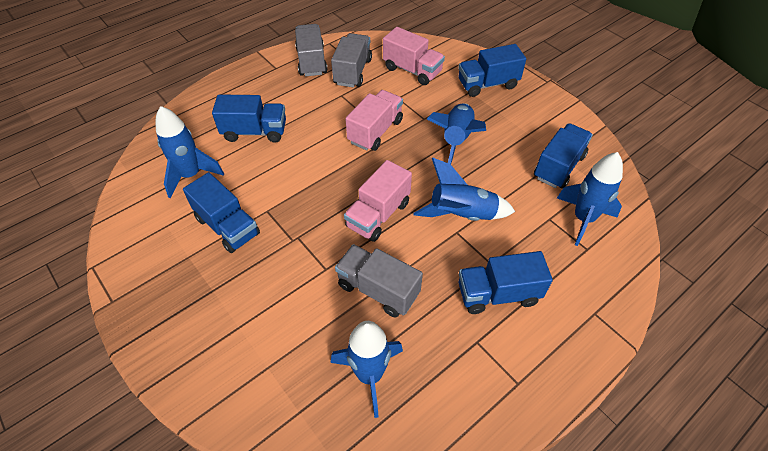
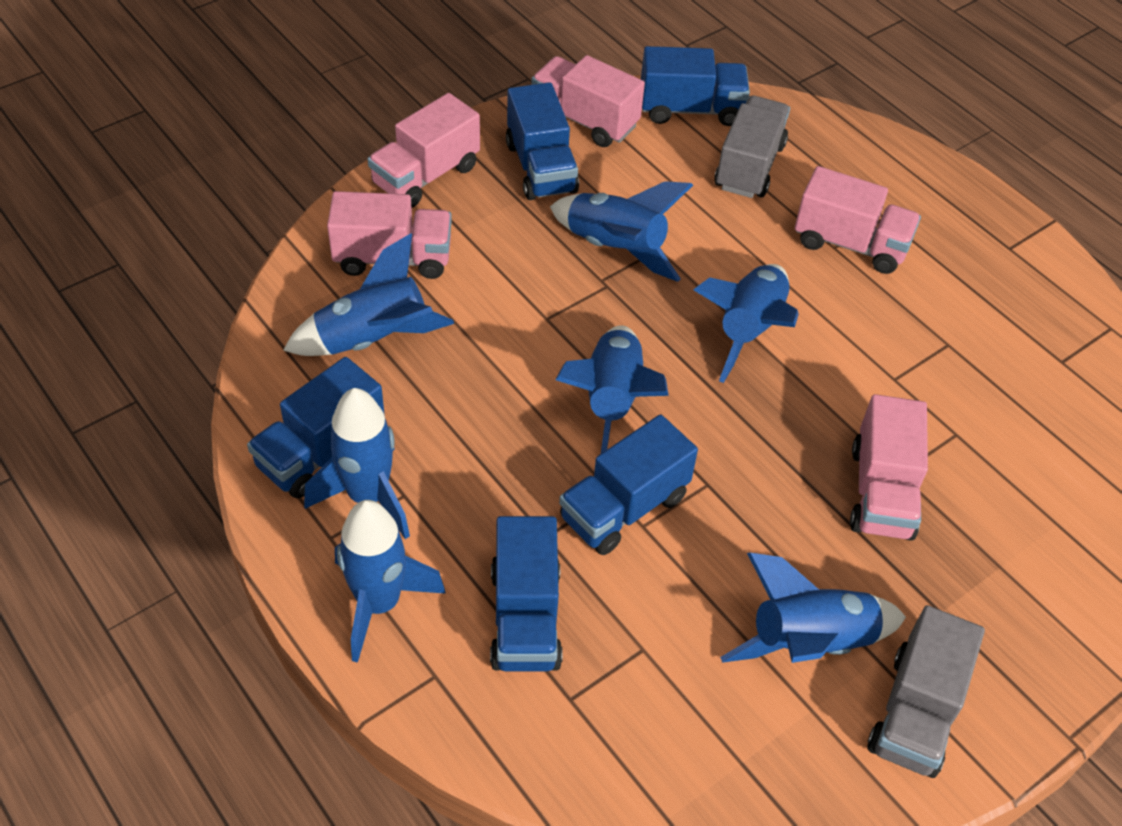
blue rocket: 5 -> 7
grey truck: 3 -> 2
pink truck: 3 -> 5

